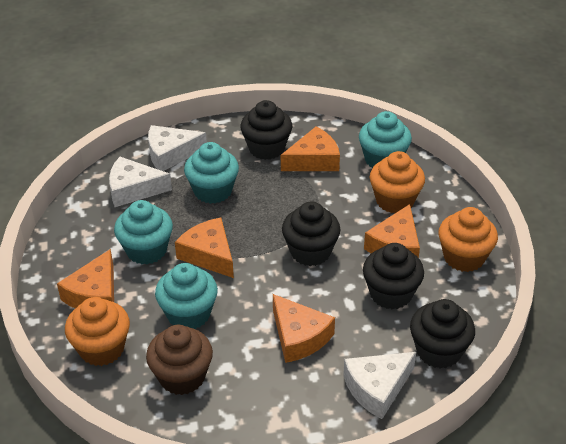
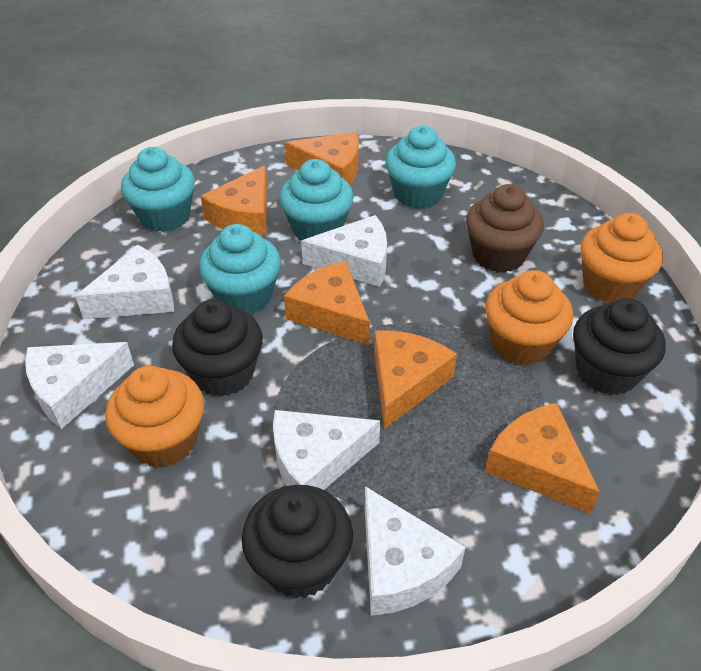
black cupcake: 4 -> 3
white cheese: 3 -> 5

